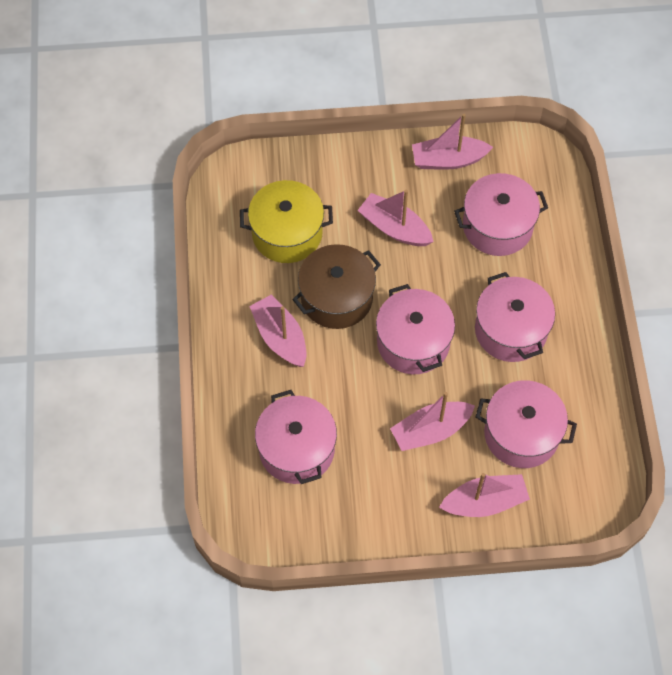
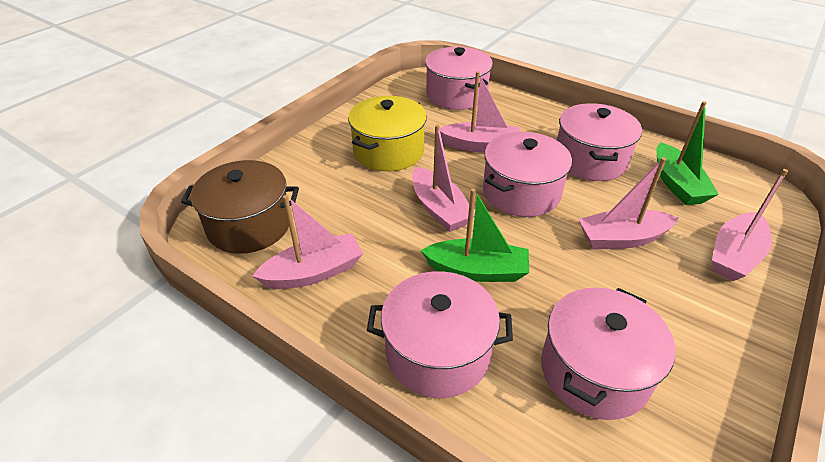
green boat: 0 -> 2

